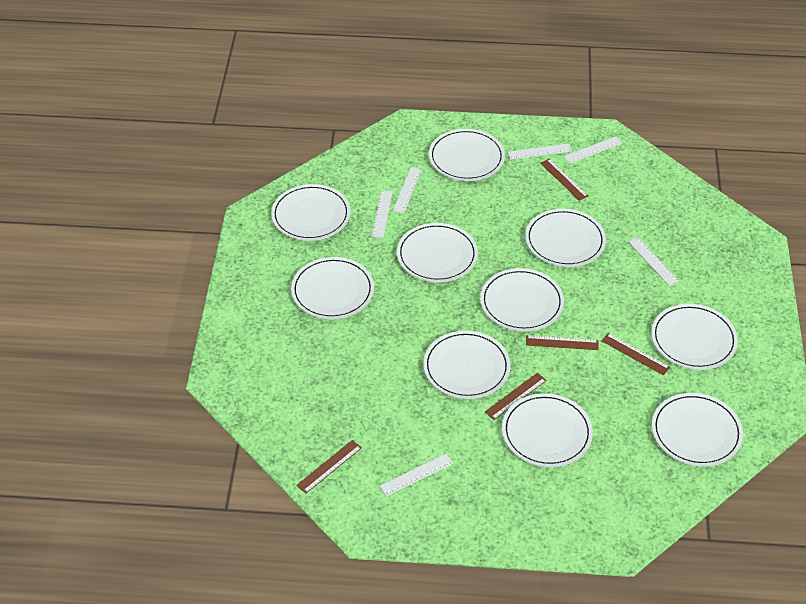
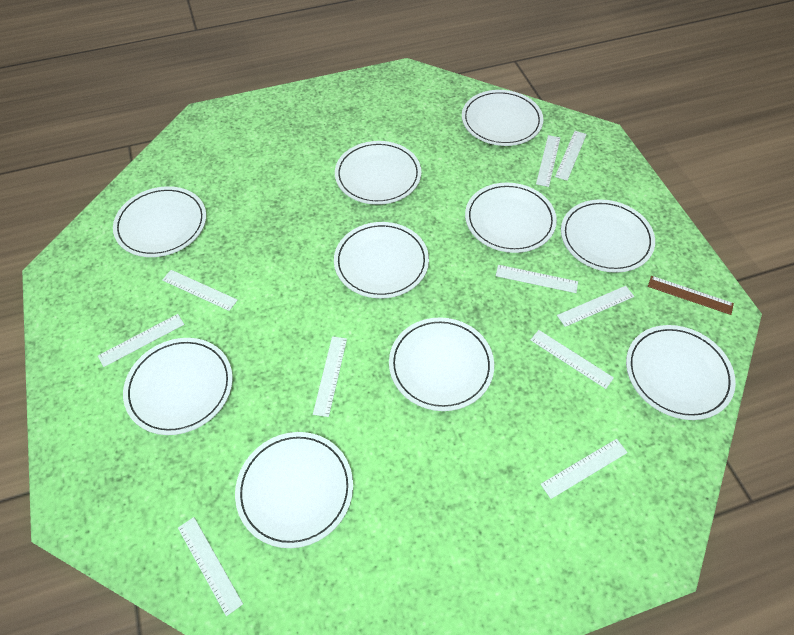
brown ruler: 5 -> 1
white ruler: 6 -> 10

